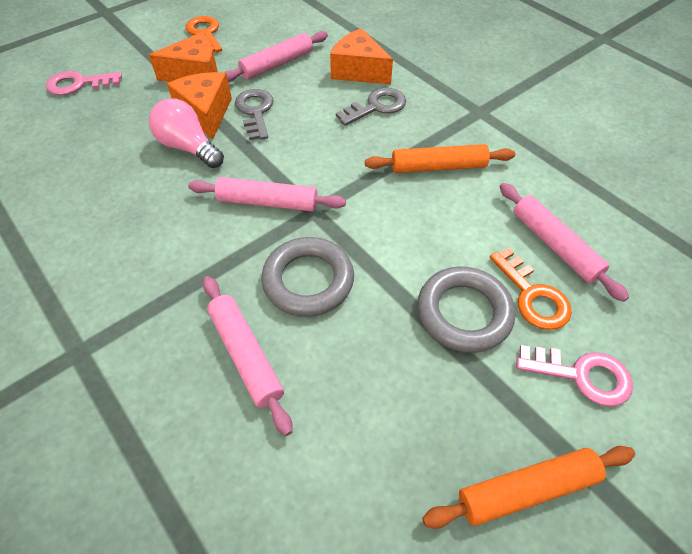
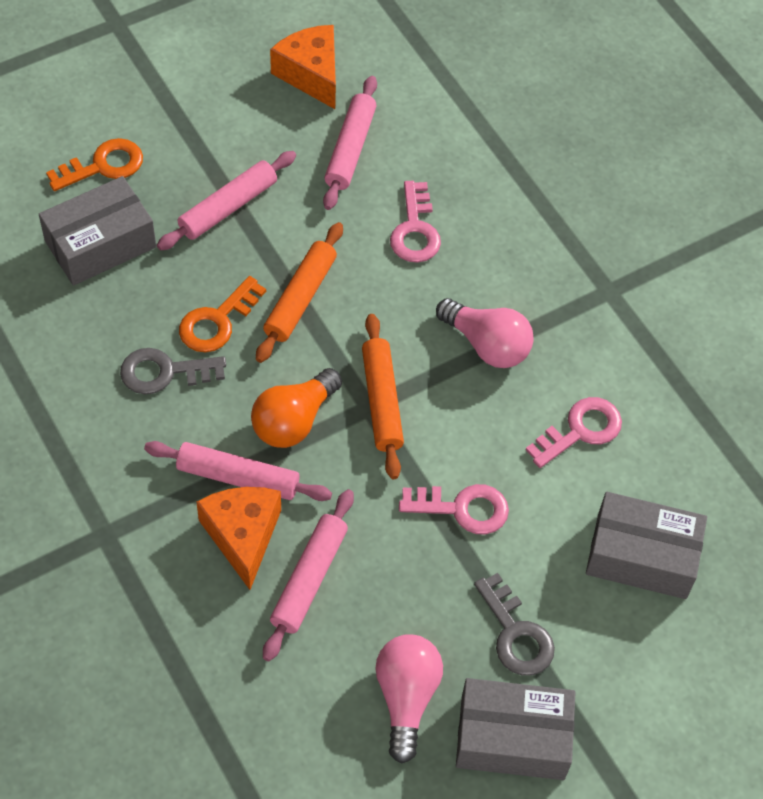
grey box: 0 -> 3
grey ring: 2 -> 0
orange cheese: 3 -> 2
orange light bulb: 0 -> 1
pink key: 2 -> 3
pink light bulb: 1 -> 2

